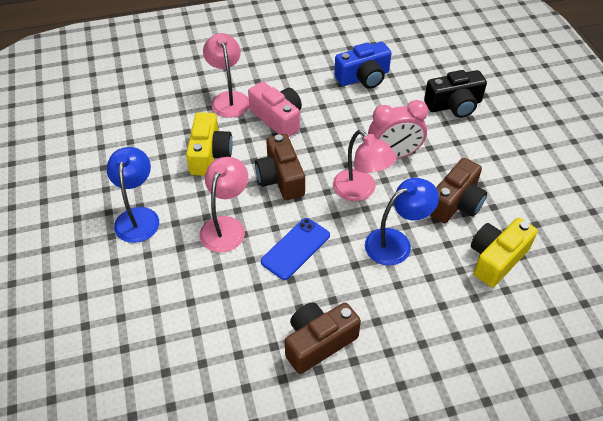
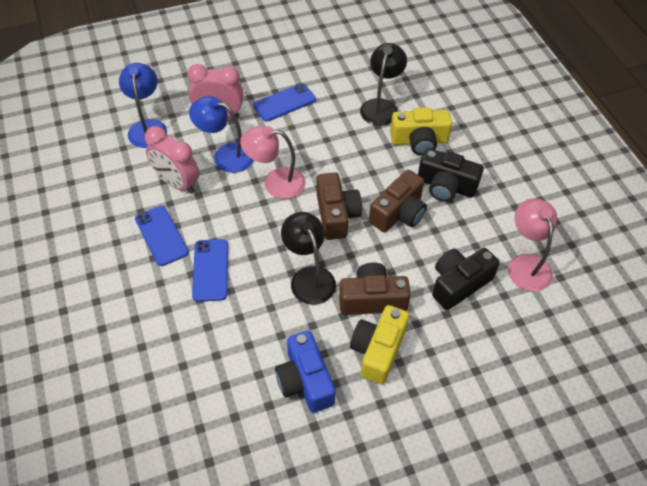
black camera: 1 -> 2
black lamp: 0 -> 2
blue phone: 1 -> 3
pink camera: 1 -> 0
pink clock: 1 -> 2
pink lamp: 3 -> 2

